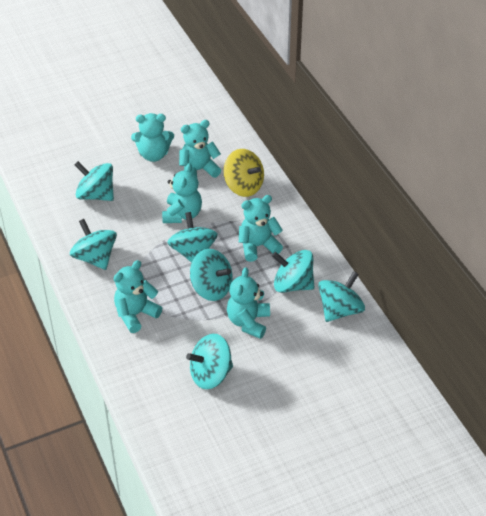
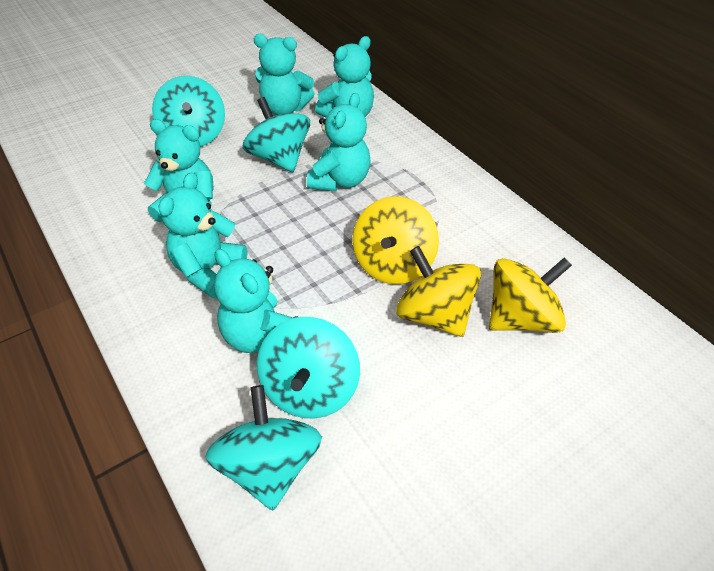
turquoise spinning top: 7 -> 4
yellow spinning top: 1 -> 3

